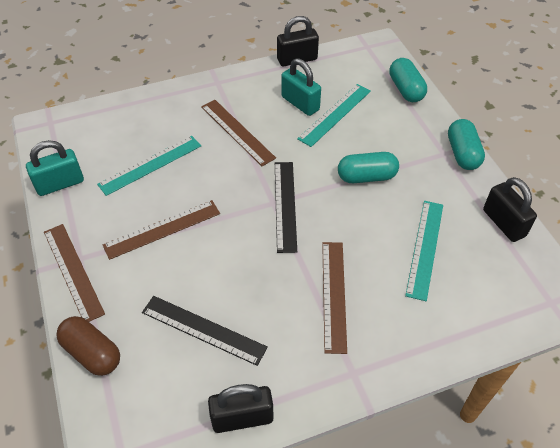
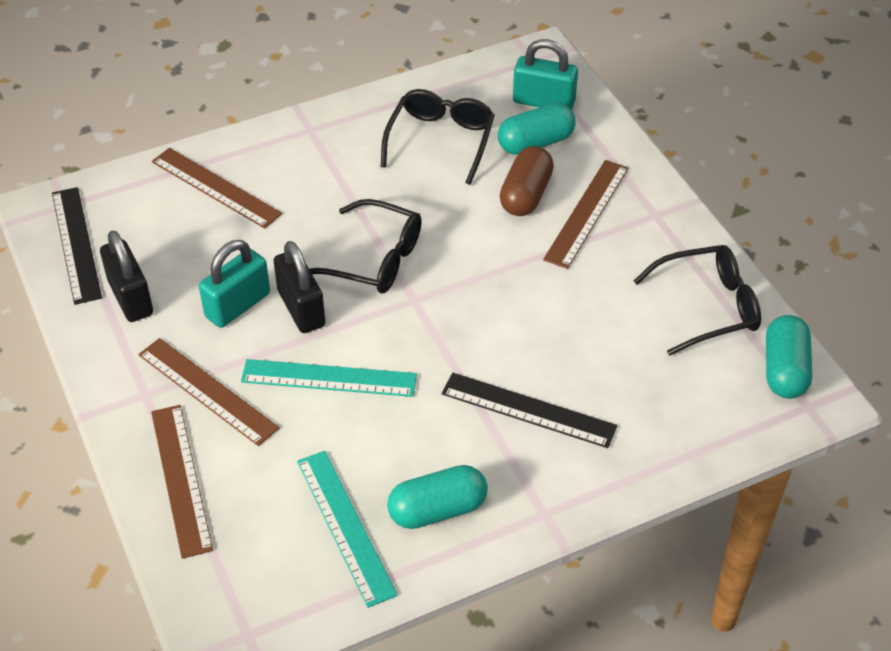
black glasses: 0 -> 3
black padlock: 3 -> 2
turquoise ruler: 3 -> 2

